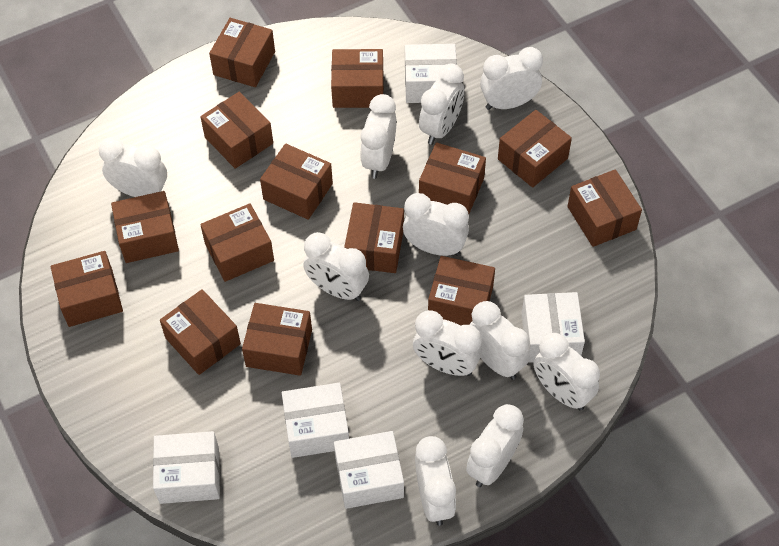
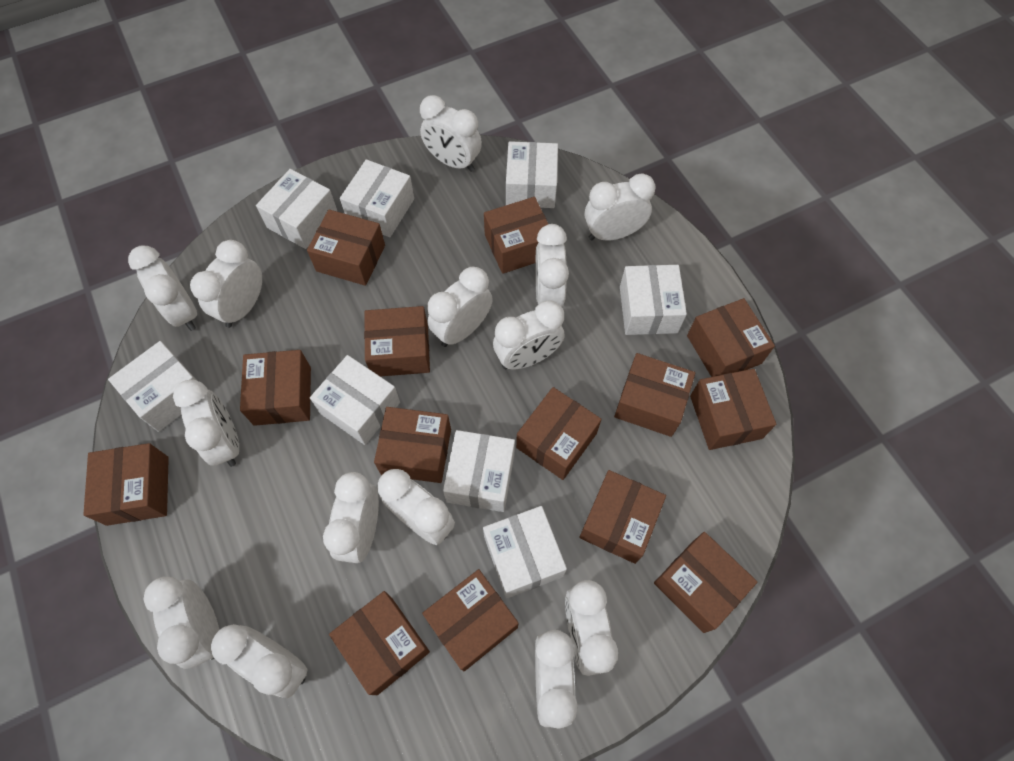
white box: 5 -> 8
white clock: 11 -> 14

